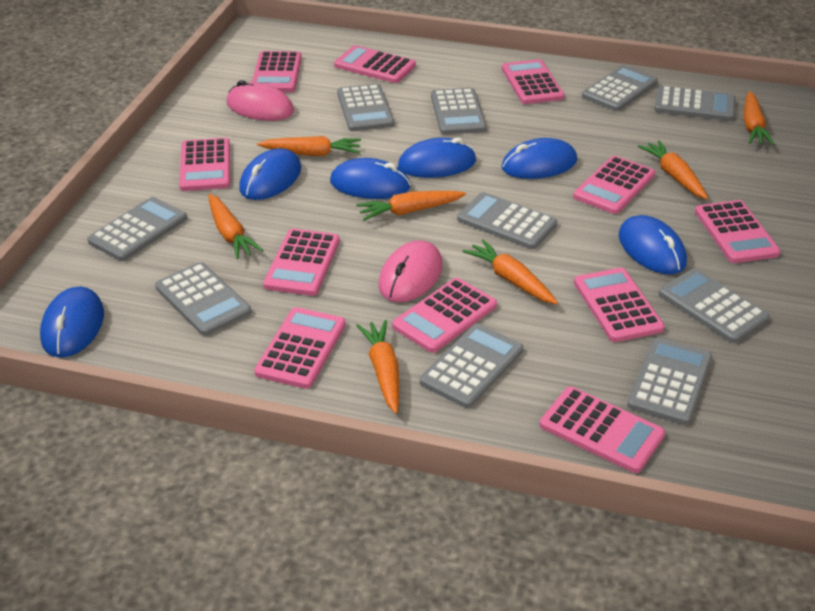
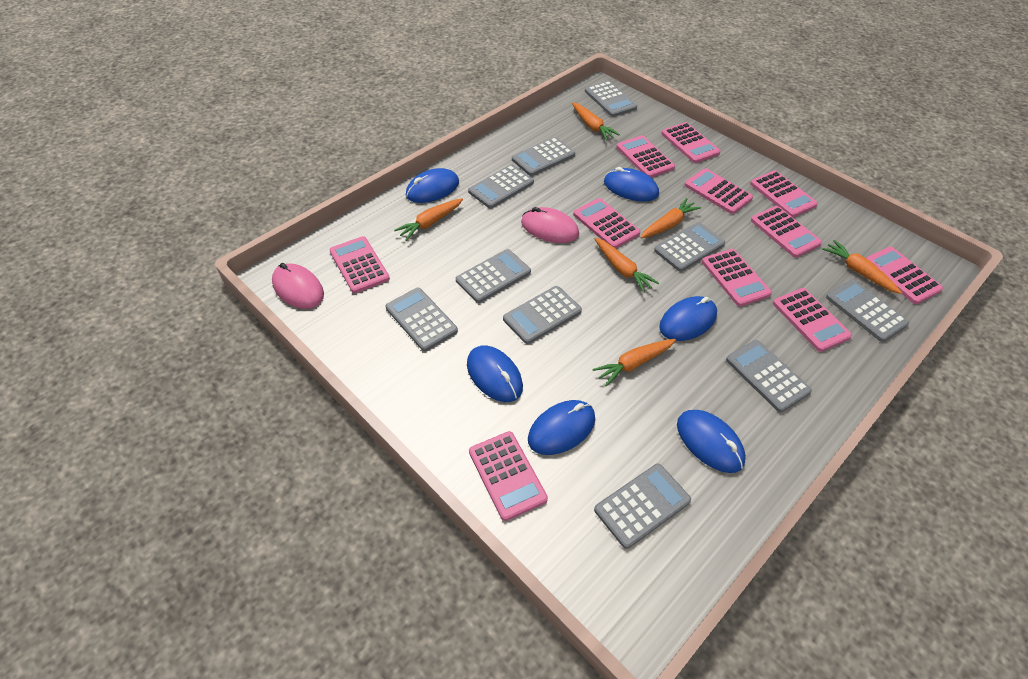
orange carrot: 7 -> 6

